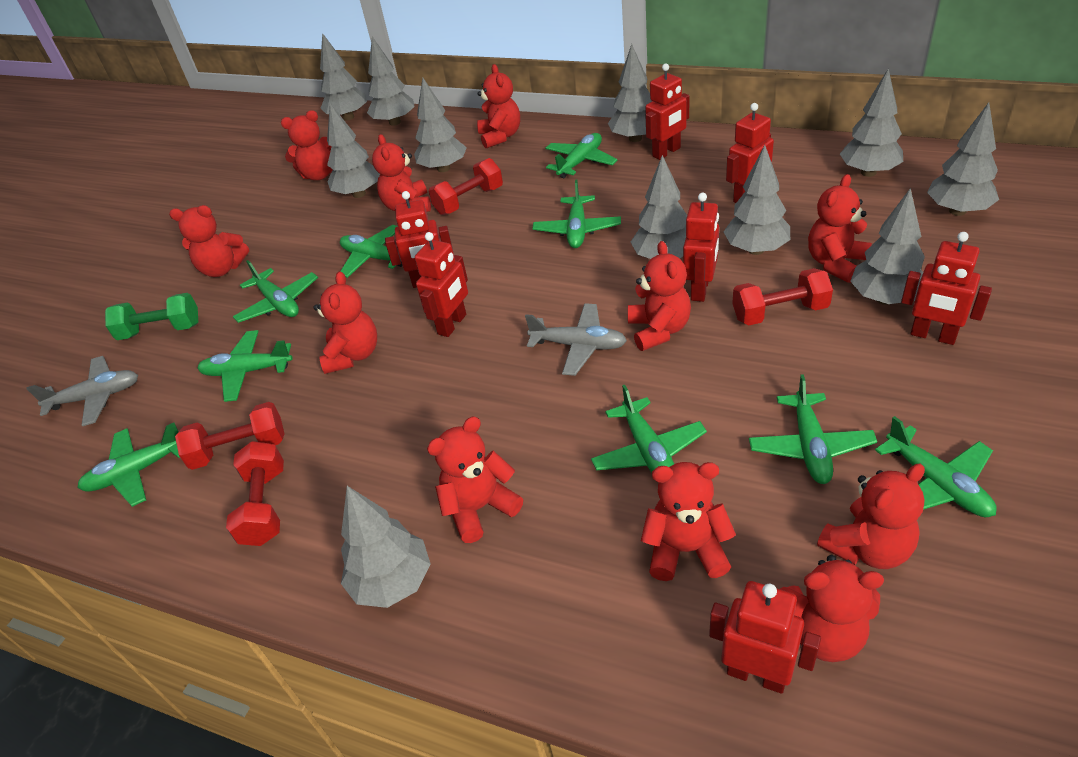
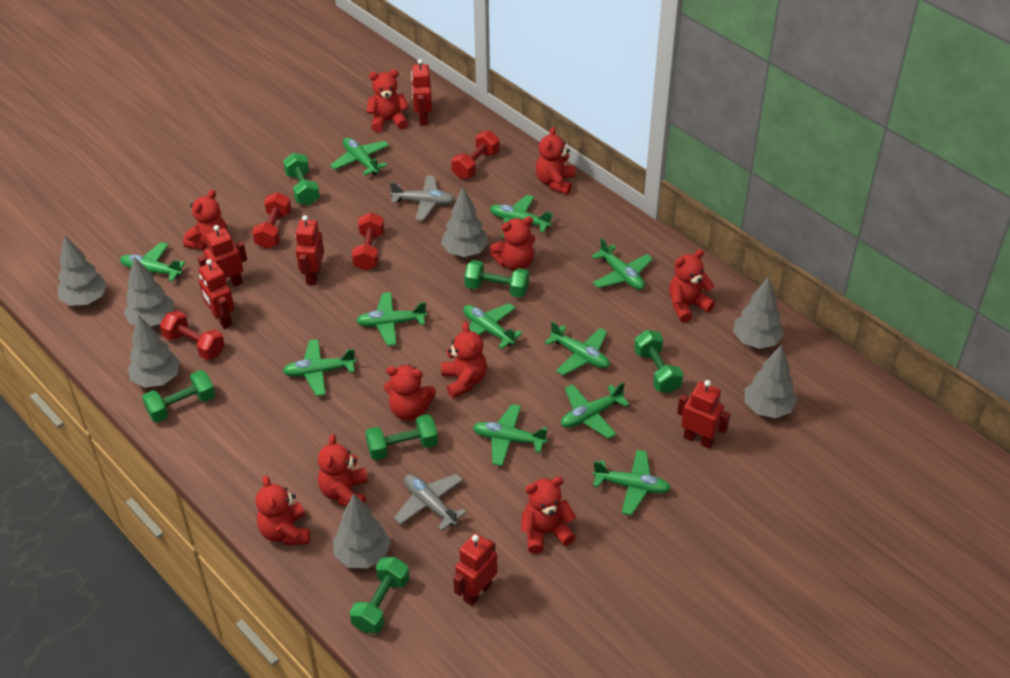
green dumbbell: 1 -> 6
green plane: 9 -> 11
grey tree: 11 -> 7
red robot: 7 -> 6
red teddy bear: 11 -> 10

